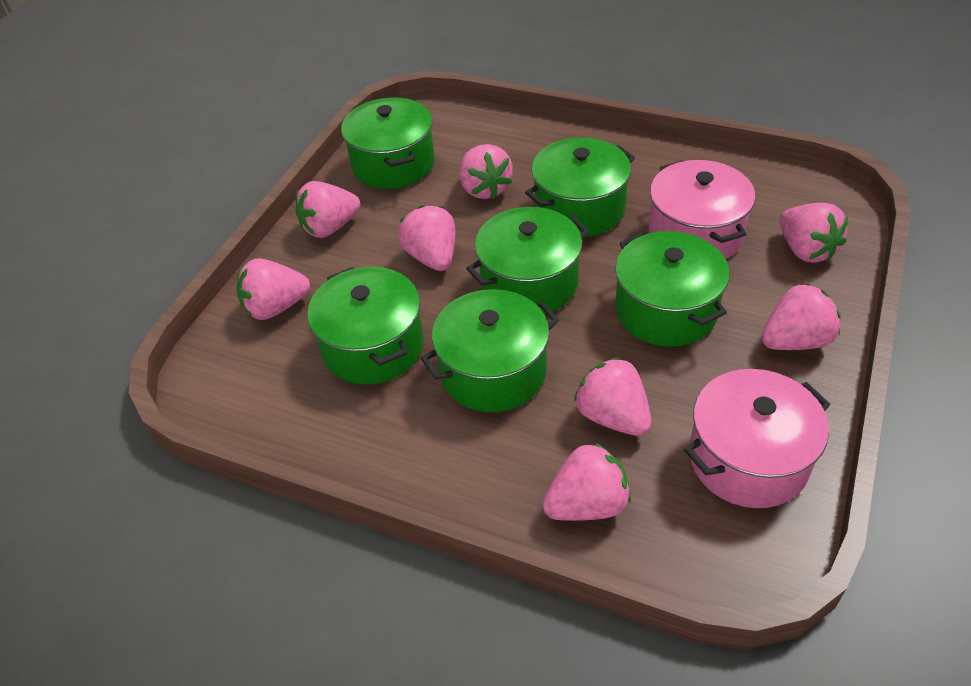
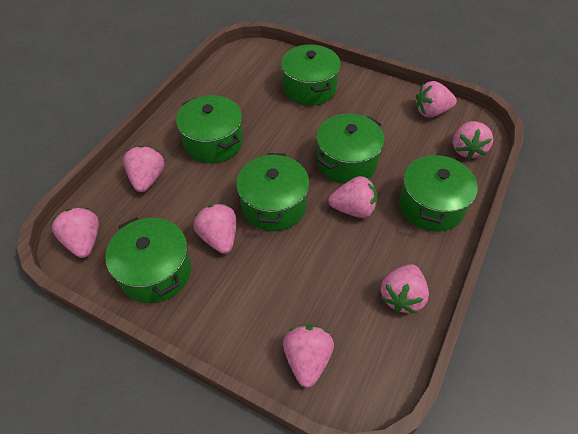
pink pot: 2 -> 0

